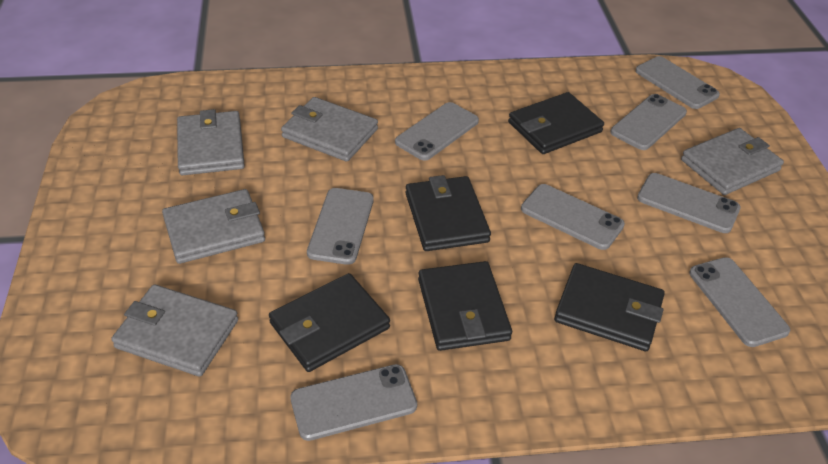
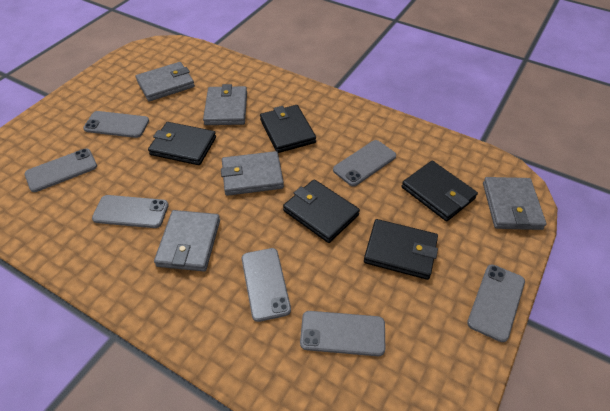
grey phone: 8 -> 7

